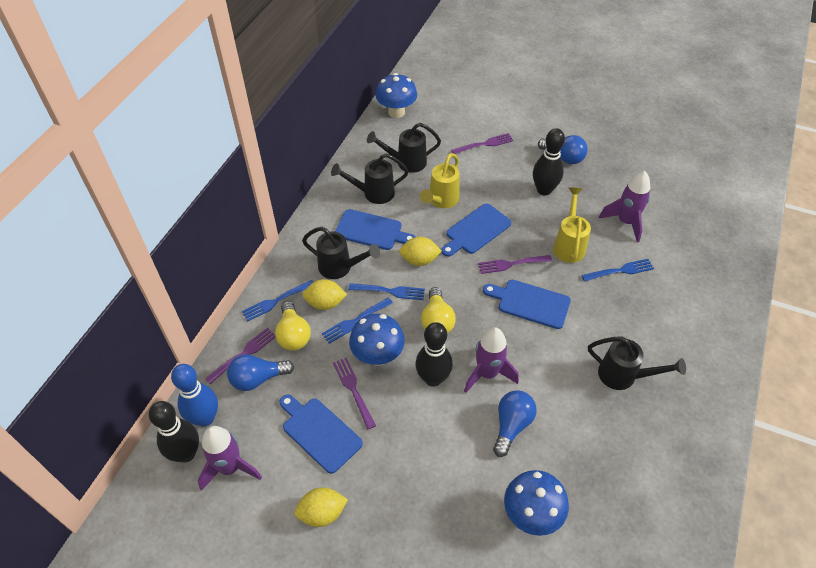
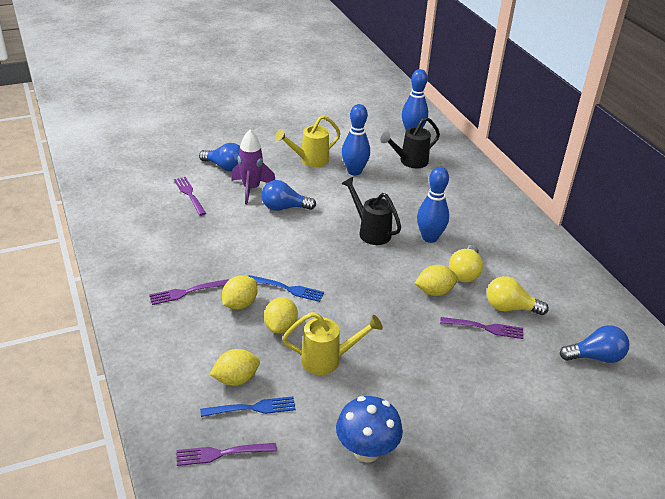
black bowling pin: 3 -> 0
black watering can: 4 -> 2
blue bowling pin: 1 -> 3
blue cutting board: 4 -> 0
blue fork: 4 -> 2
blue mushroom: 3 -> 1
purple rocket: 3 -> 1
yellow lemon: 3 -> 4

